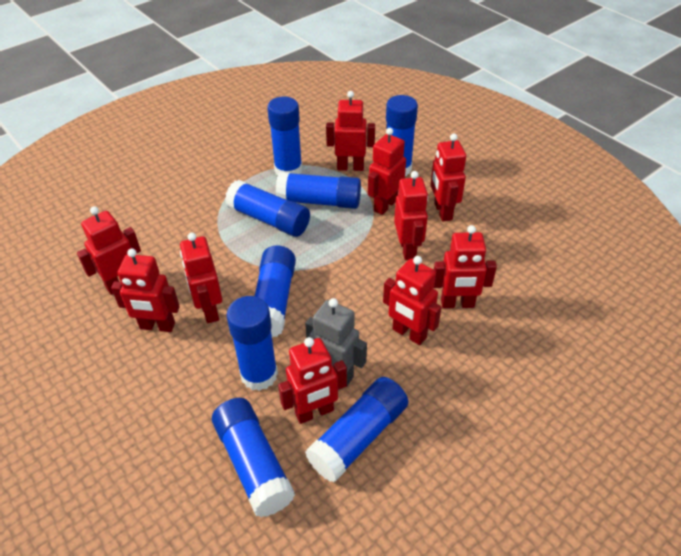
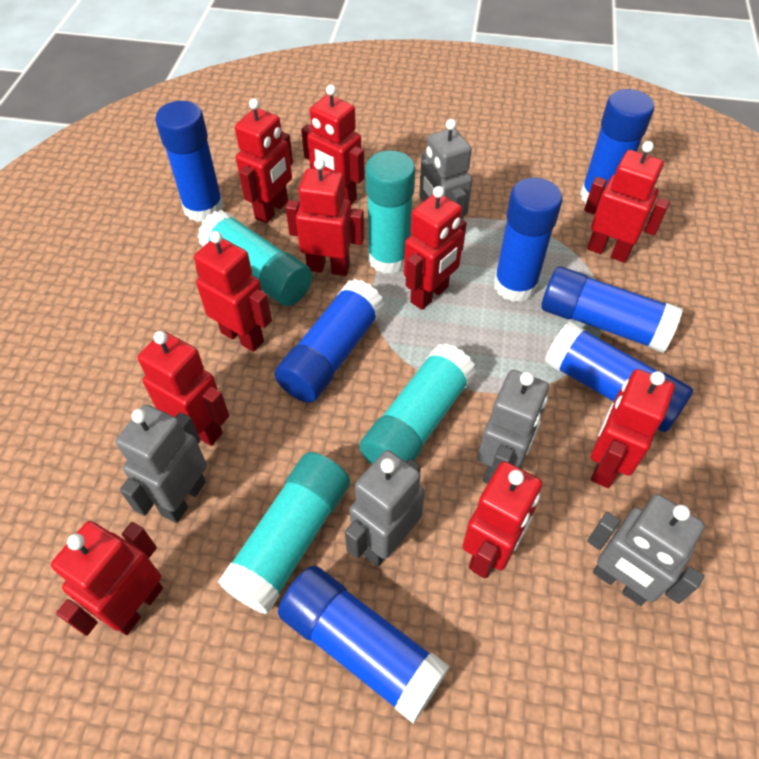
blue glue stick: 8 -> 7
grey robot: 1 -> 5
turquoise glue stick: 0 -> 4

